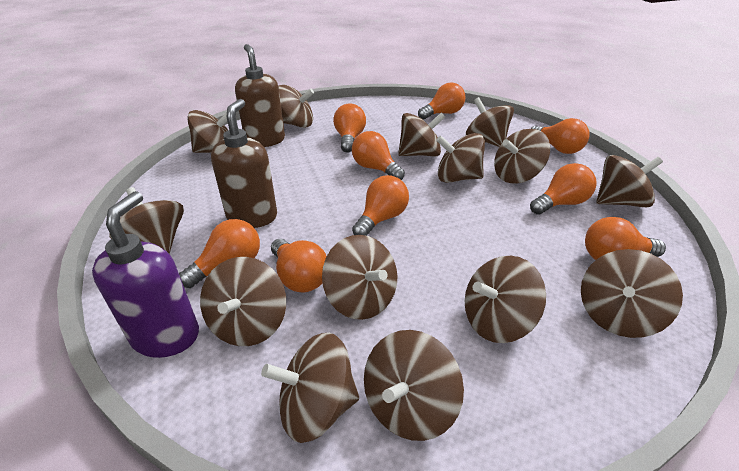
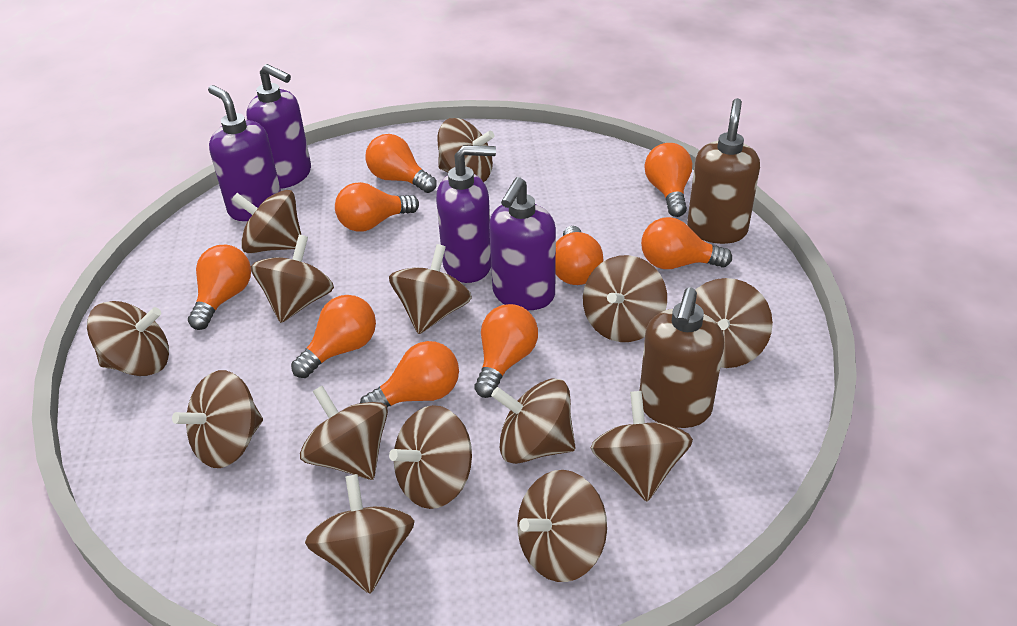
purple soap dispenser: 1 -> 4

